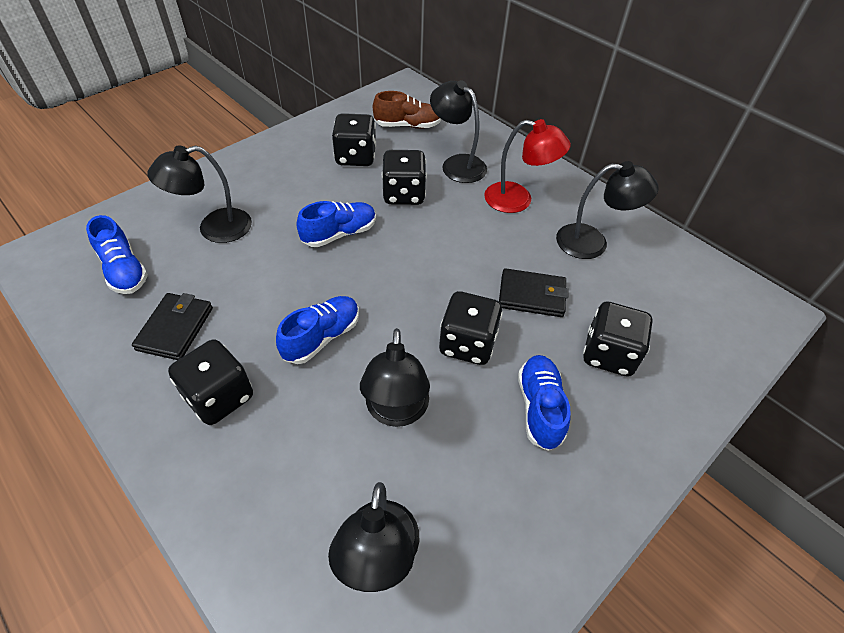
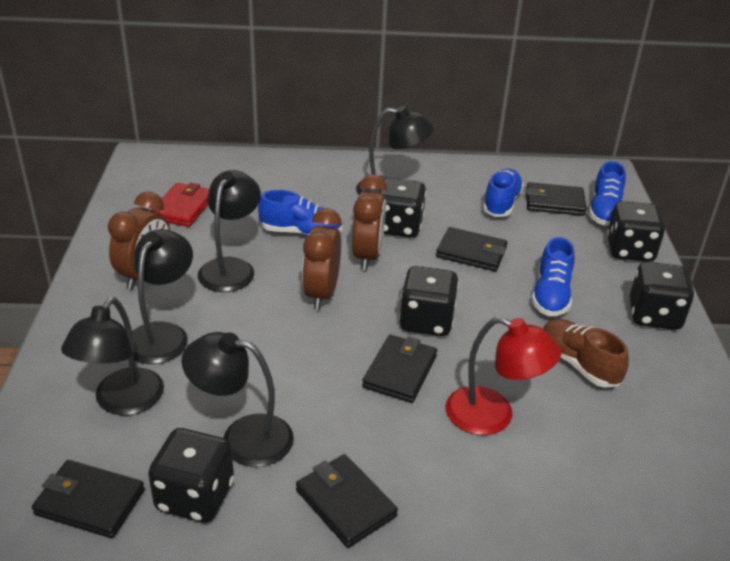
black wallet: 2 -> 5
brown clock: 0 -> 3
red wallet: 0 -> 1

